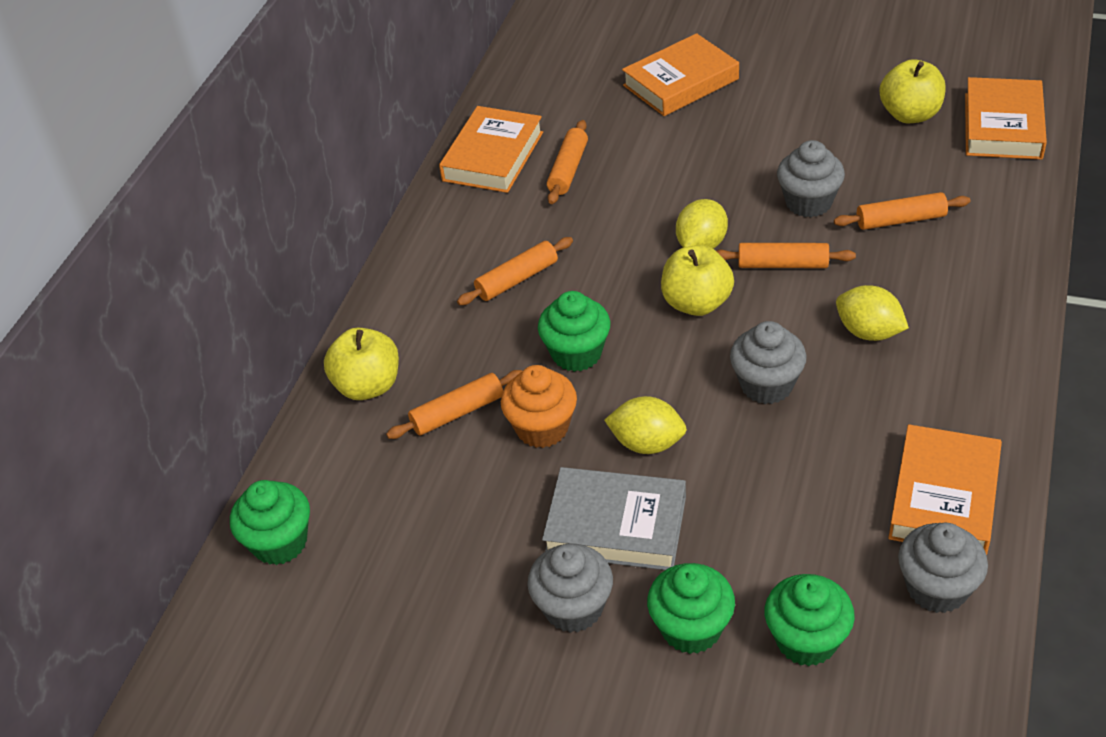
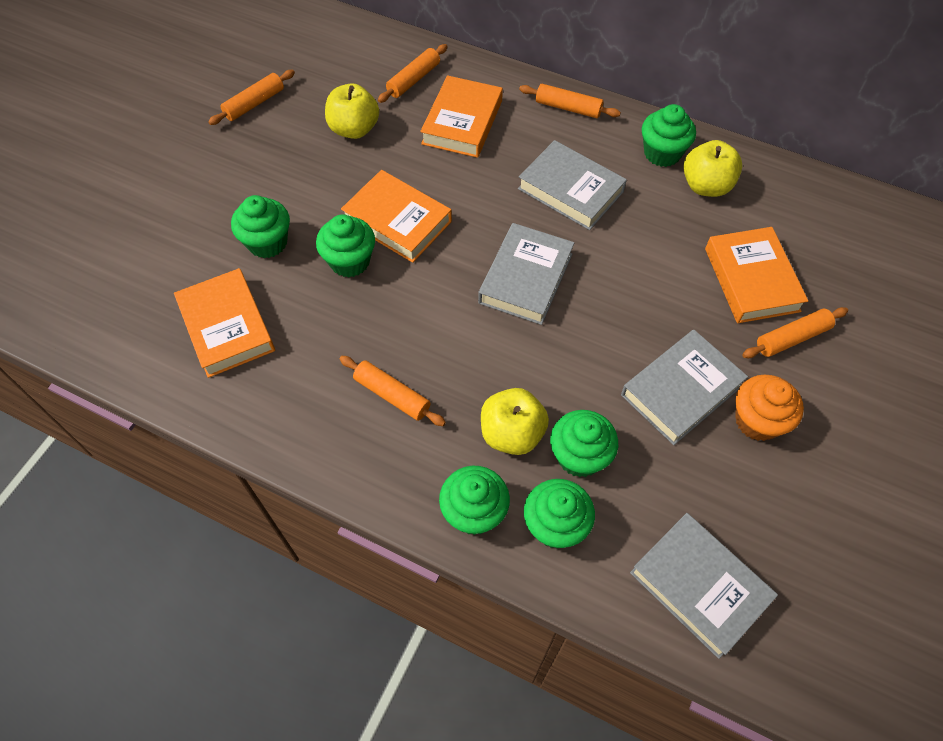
green cupcake: 4 -> 6
grey book: 1 -> 4
grey cupcake: 4 -> 0
yellow lemon: 3 -> 0

